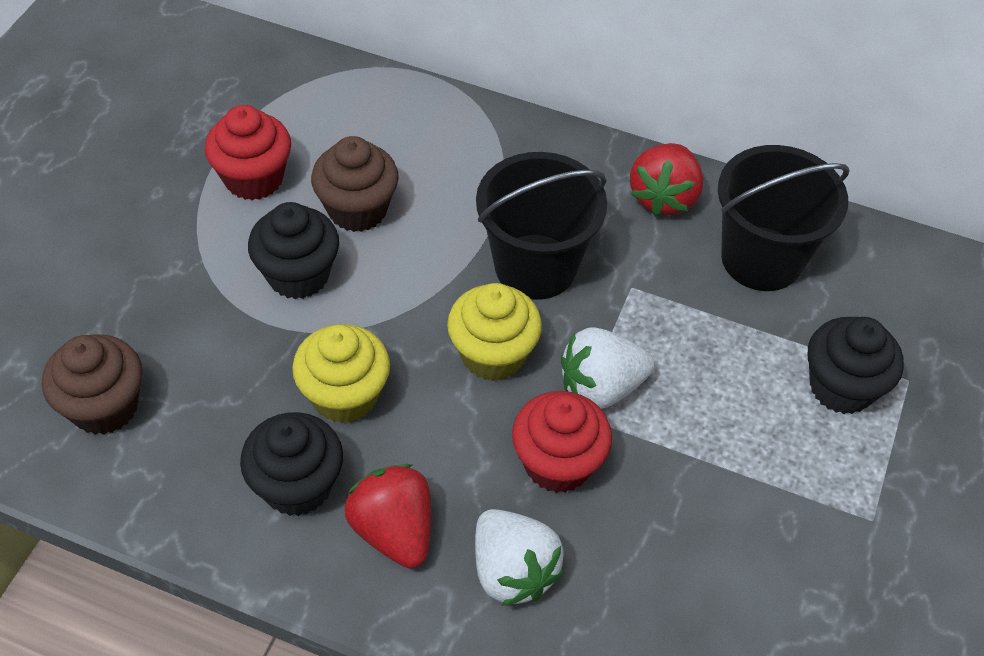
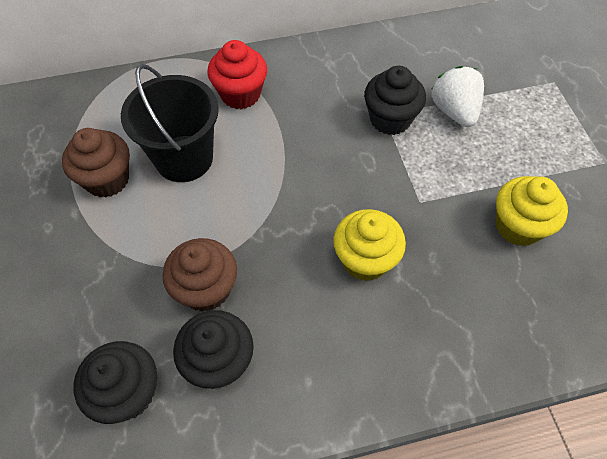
black bucket: 2 -> 1
red cupcake: 2 -> 1
red strawberry: 2 -> 0
white strawberry: 2 -> 1

